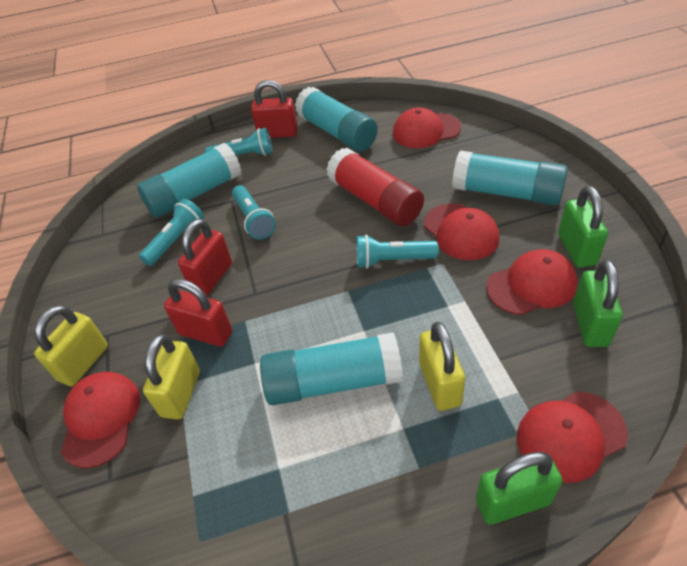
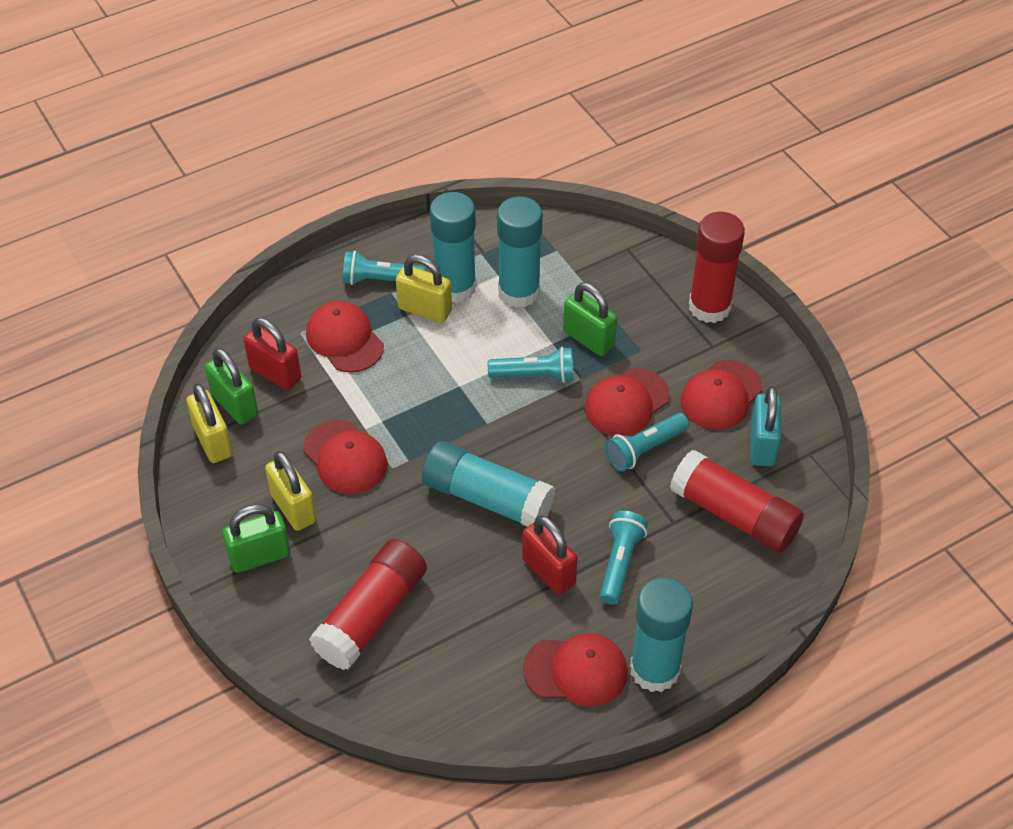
red glue stick: 1 -> 3
red padlock: 3 -> 2
turquoise padlock: 0 -> 1

